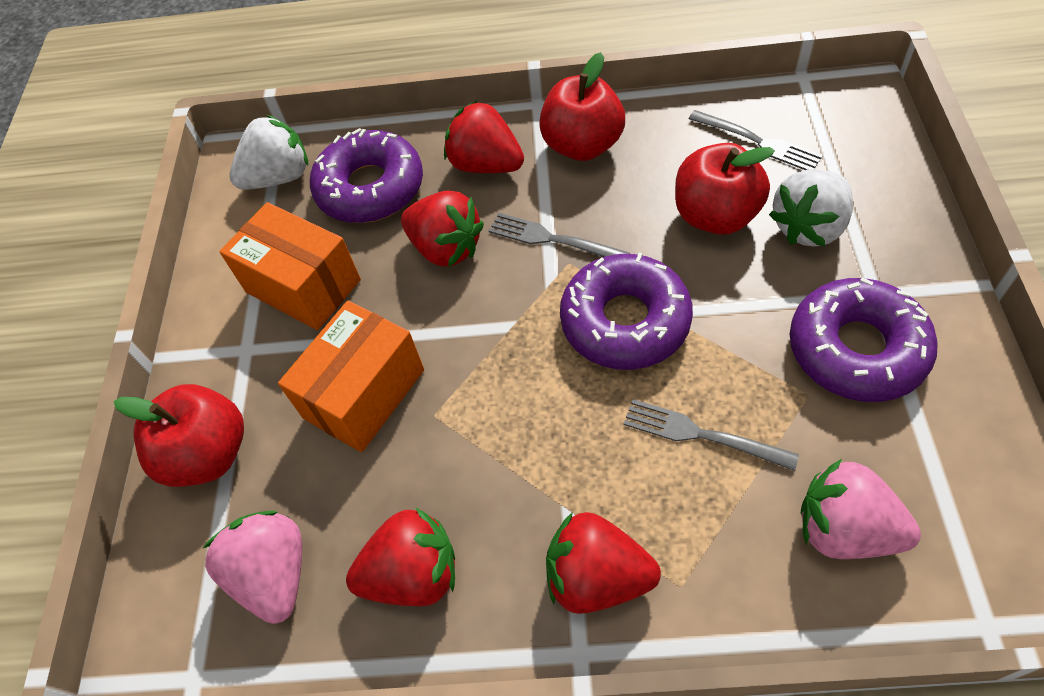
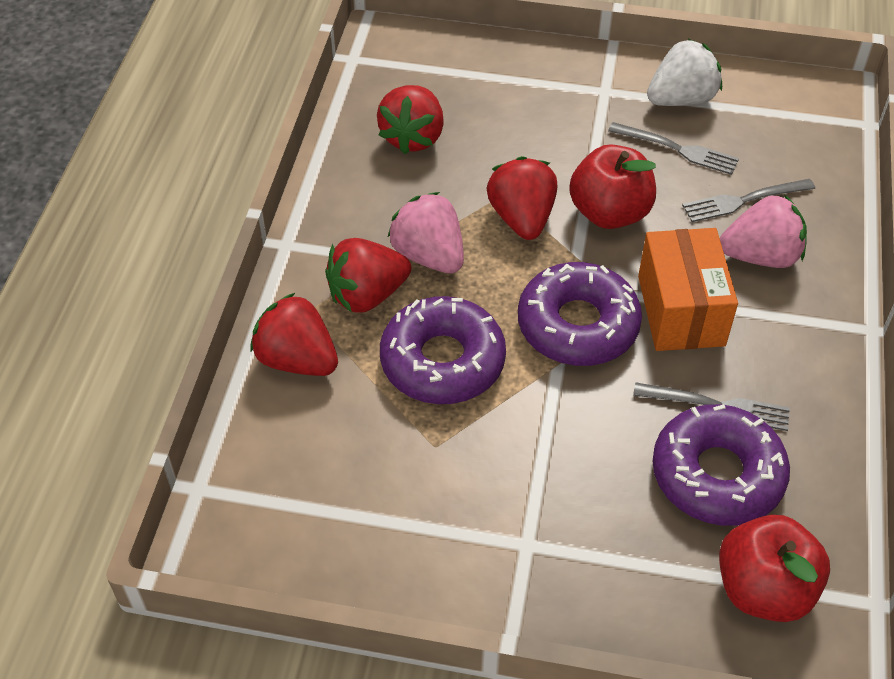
orange box: 2 -> 1
red apple: 3 -> 2
white strawberry: 2 -> 1

